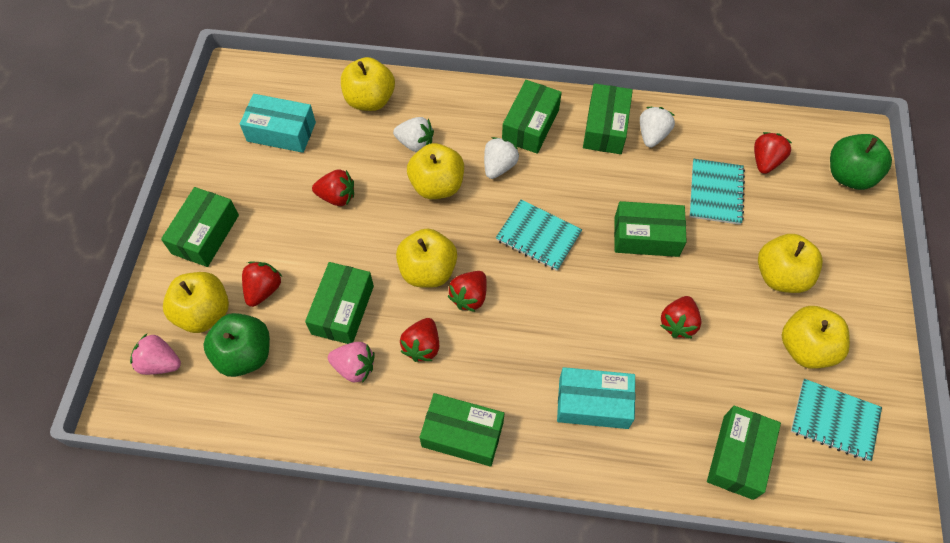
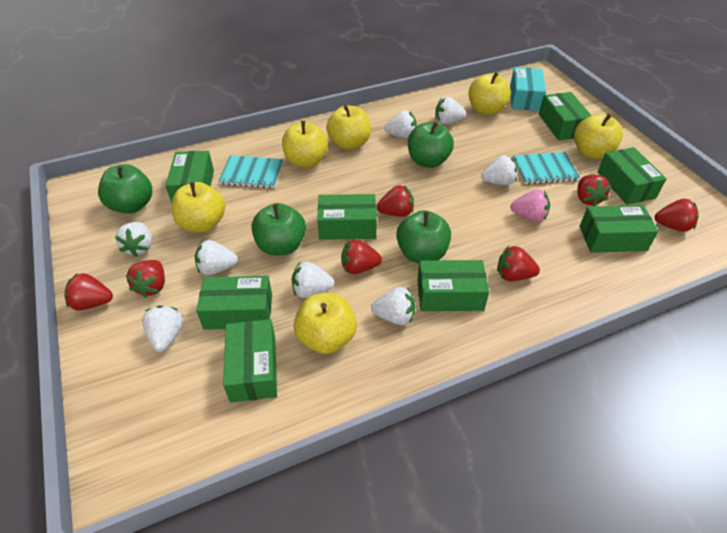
green apple: 2 -> 4
green box: 7 -> 8
pink strawberry: 2 -> 1
red strawberry: 6 -> 7
turquoise box: 2 -> 1
turquoise notebook: 3 -> 2
white strawberry: 3 -> 8

